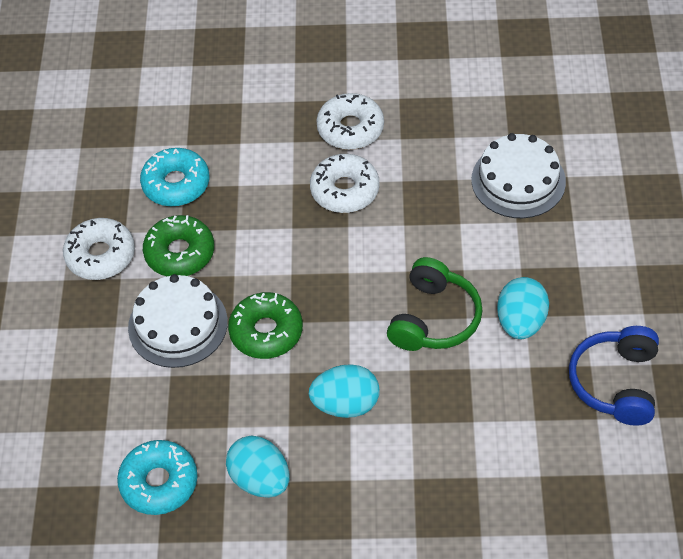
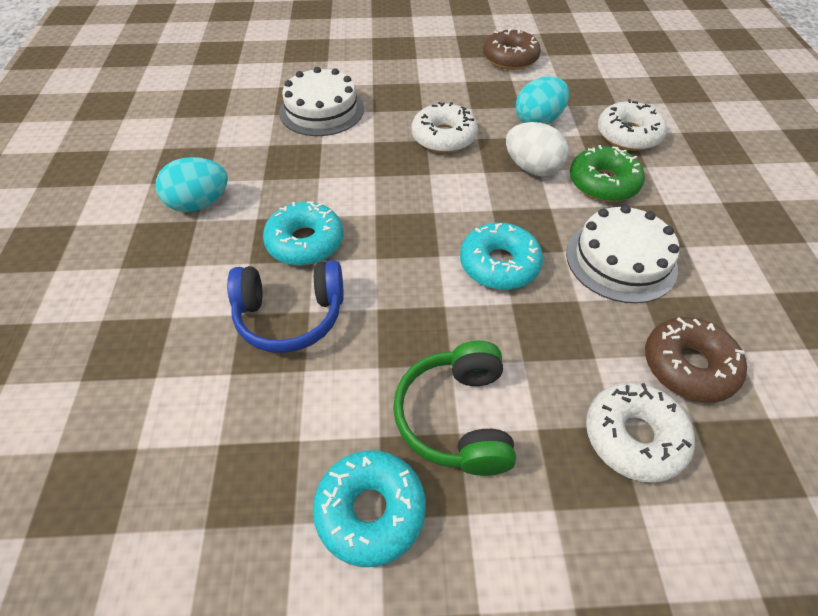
brown donut: 0 -> 2
green donut: 2 -> 1
turquoise donut: 2 -> 3
turquoise egg: 3 -> 2
white egg: 0 -> 1

